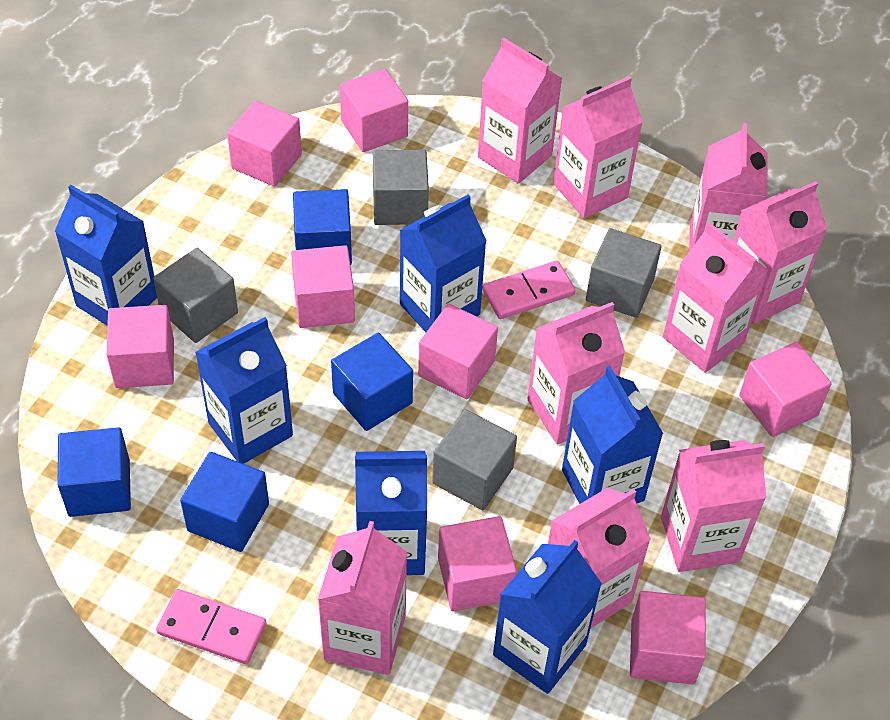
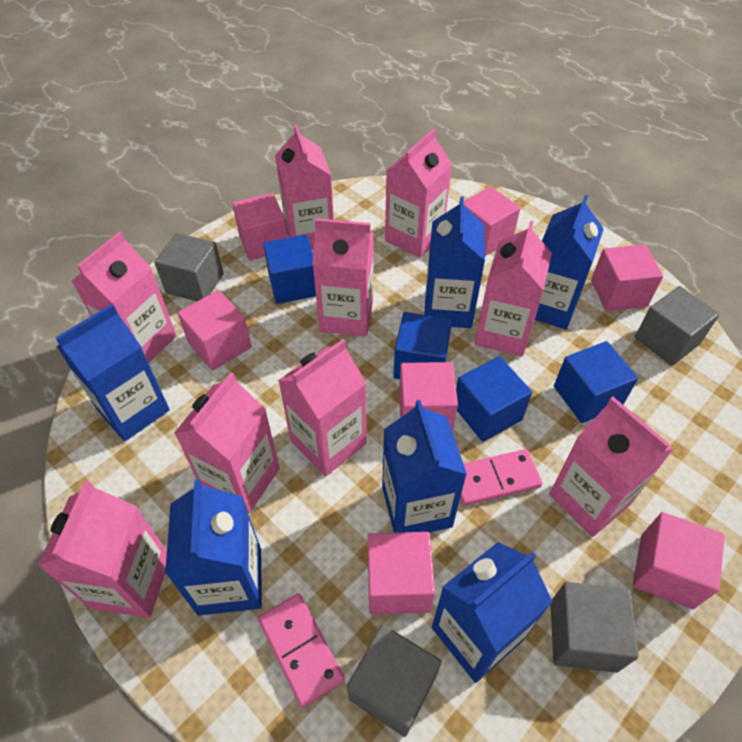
pink cube: 8 -> 7

